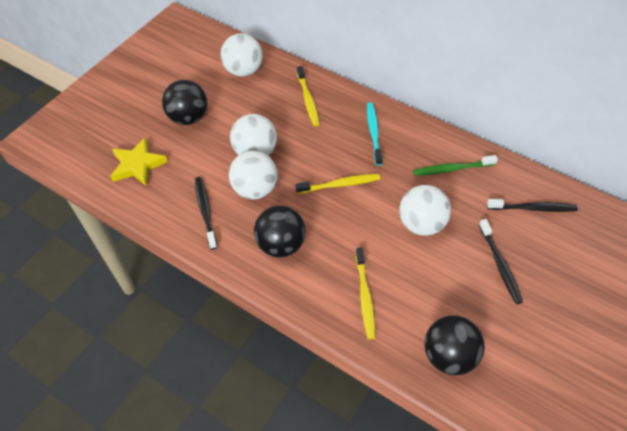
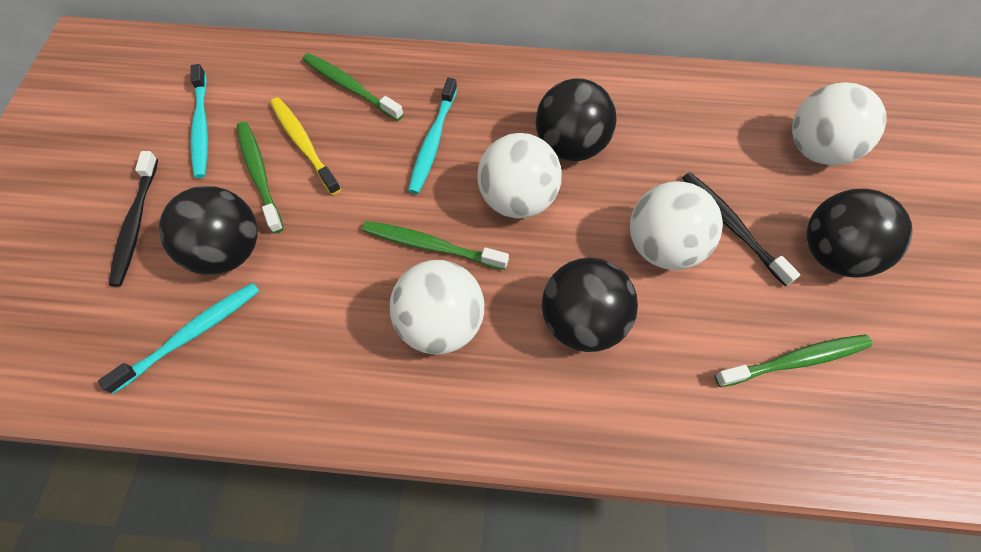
black ball: 3 -> 4
black toothbrush: 3 -> 2
green toothbrush: 1 -> 4
turquoise toothbrush: 1 -> 3
yellow star: 1 -> 0
yellow toothbrush: 3 -> 1

